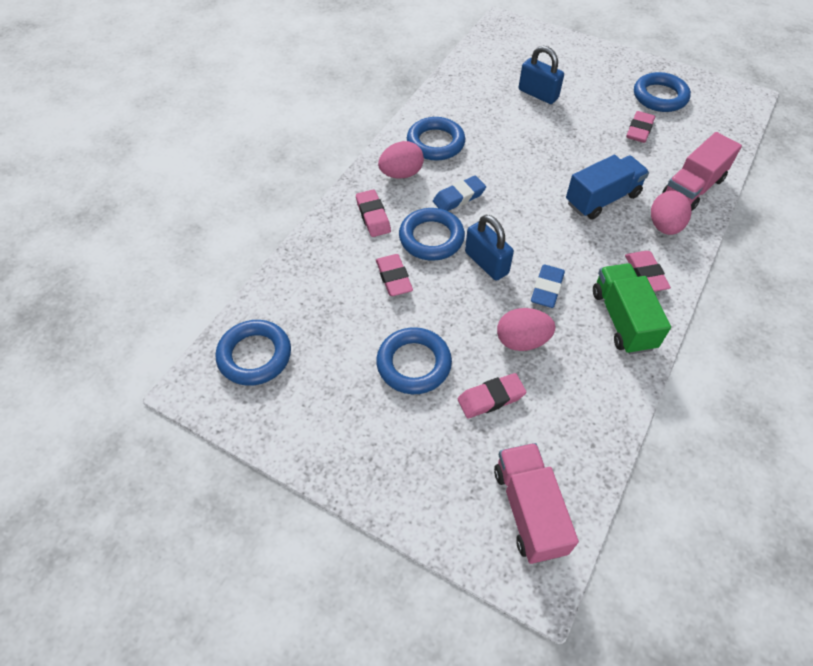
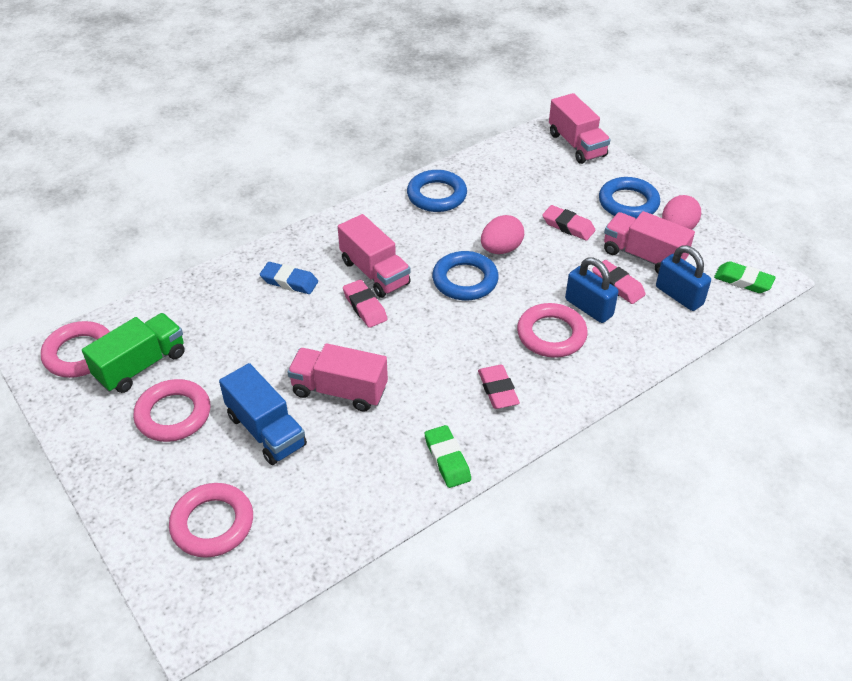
blue eraser: 2 -> 1
blue ring: 5 -> 3
green eraser: 0 -> 2
pink egg: 3 -> 2
pink eraser: 5 -> 4
pink ring: 0 -> 4
pink truck: 2 -> 4

